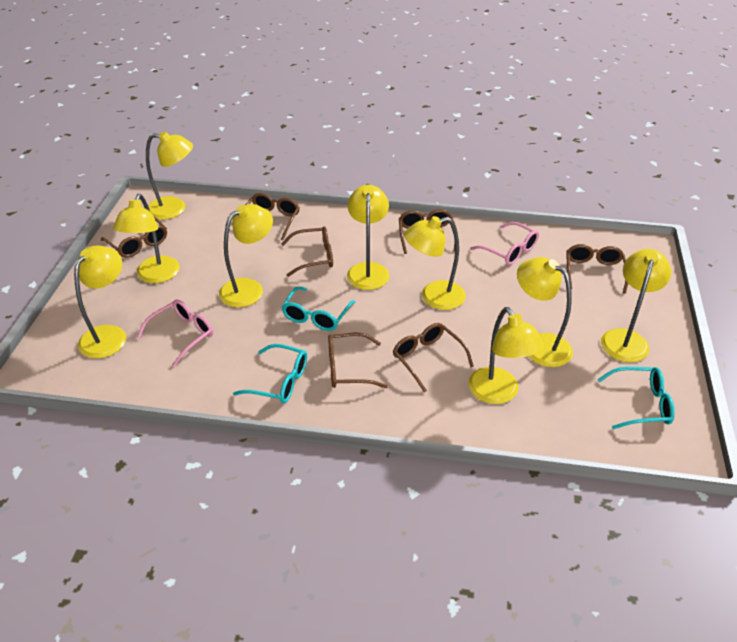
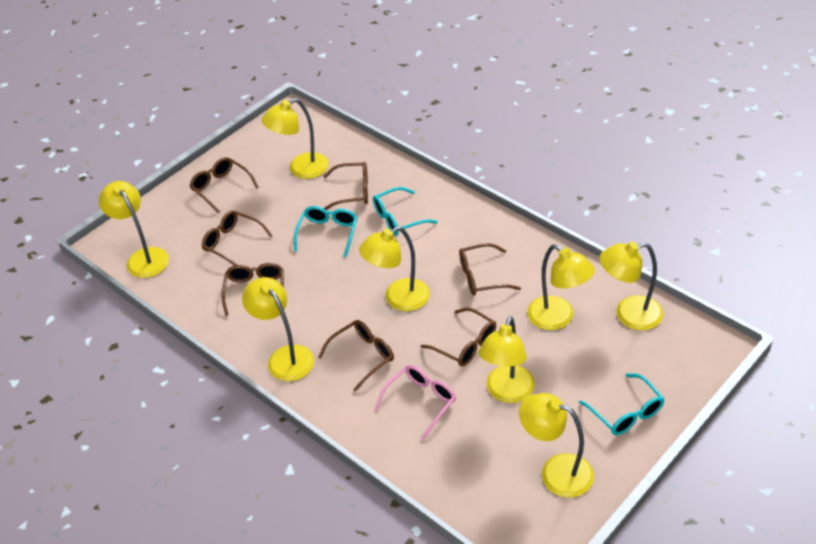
pink glasses: 2 -> 1
yellow lamp: 9 -> 8

